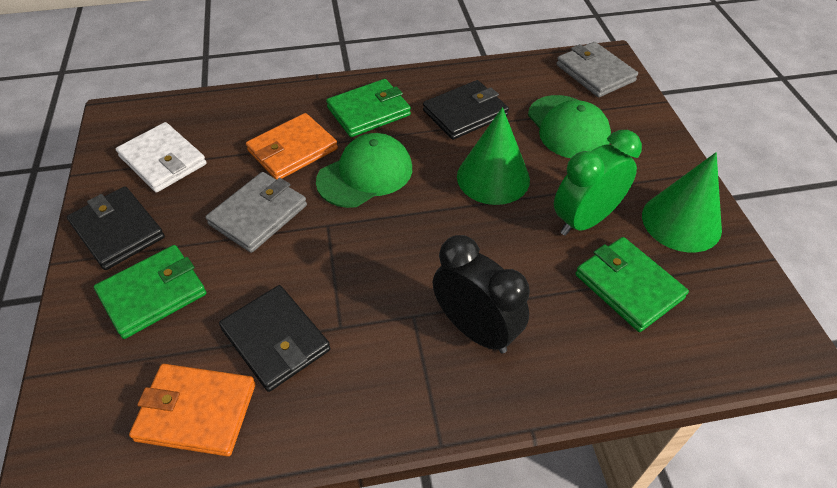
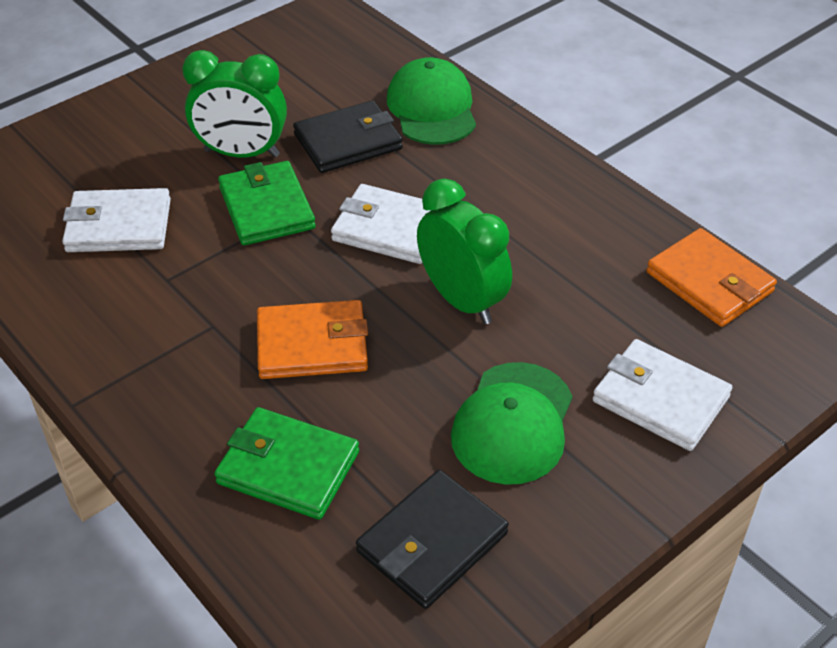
black clock: 1 -> 0
black wallet: 3 -> 2
green clock: 1 -> 2
green cone: 2 -> 0
green wallet: 3 -> 2
grey wallet: 2 -> 0
white wallet: 1 -> 3

